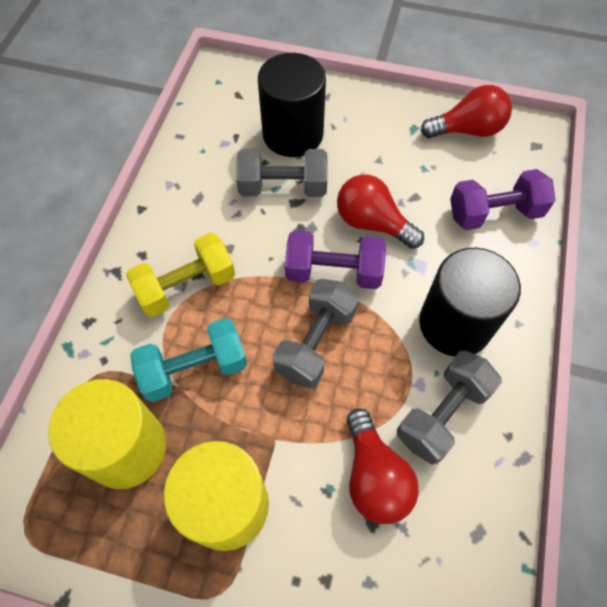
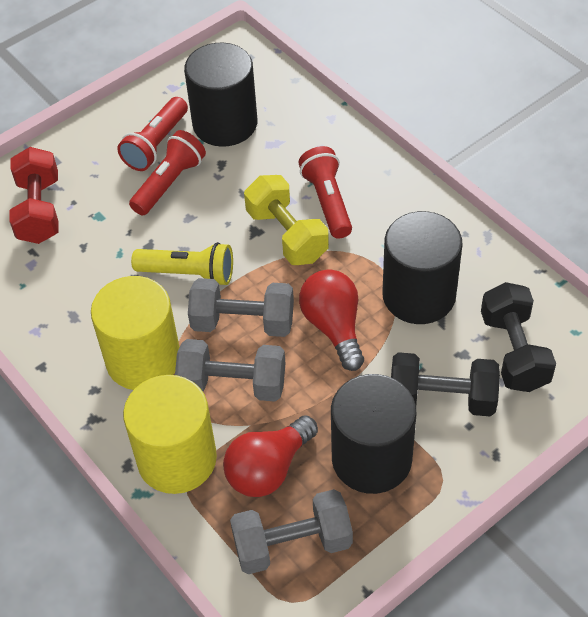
black cylinder: 2 -> 3
black dumbbell: 0 -> 2
purple dumbbell: 2 -> 0
red dumbbell: 0 -> 1
red flashlight: 0 -> 3
red light bulb: 3 -> 2
turquoise dumbbell: 1 -> 0
yellow flashlight: 0 -> 1

